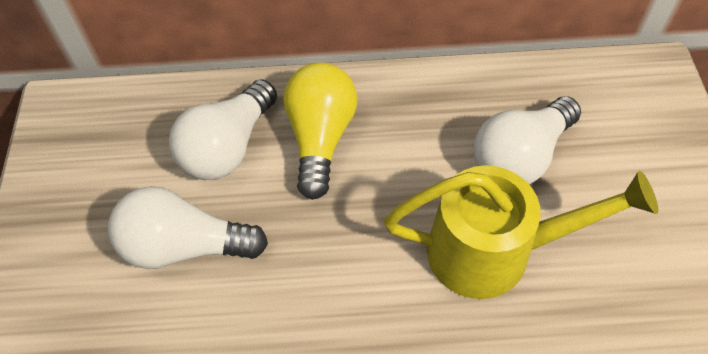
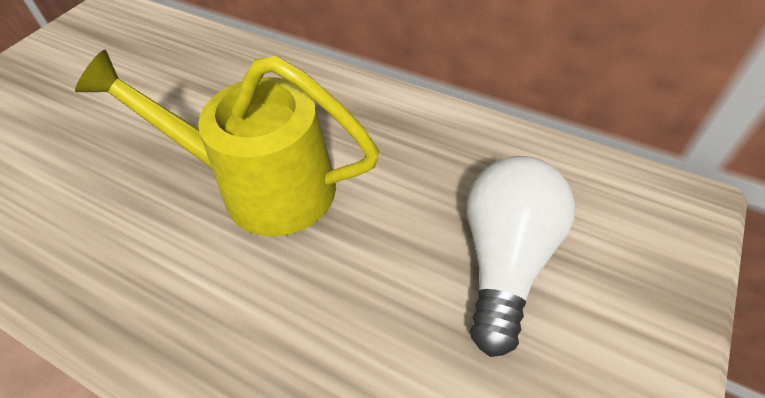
white light bulb: 3 -> 1
yellow light bulb: 1 -> 0

